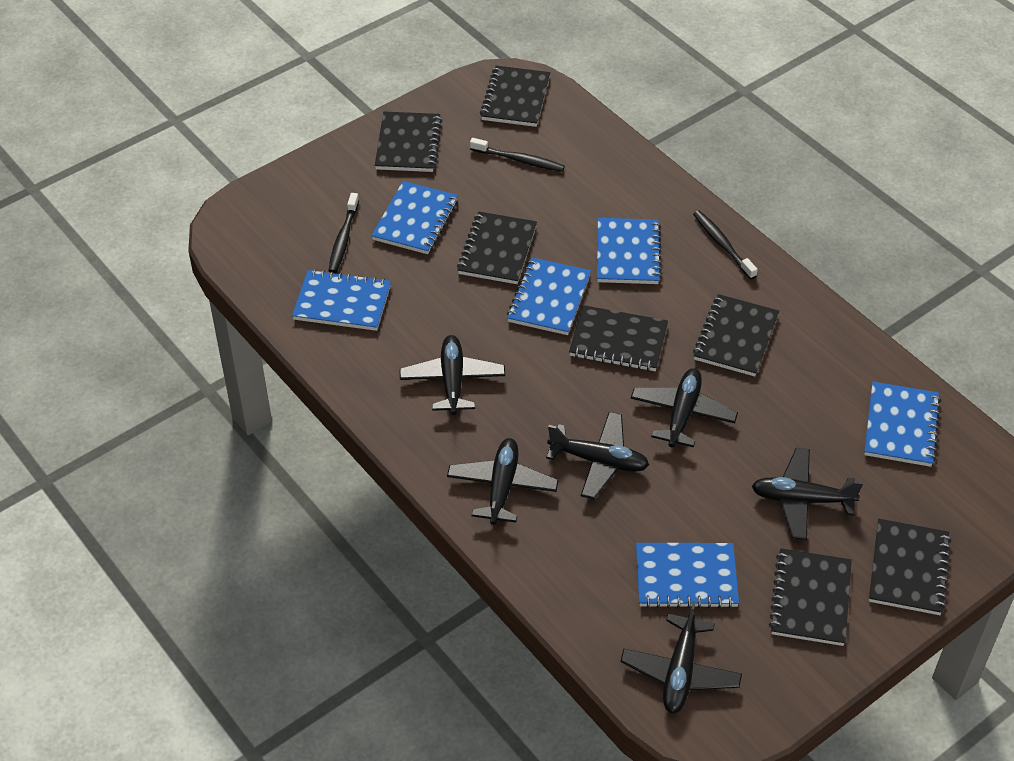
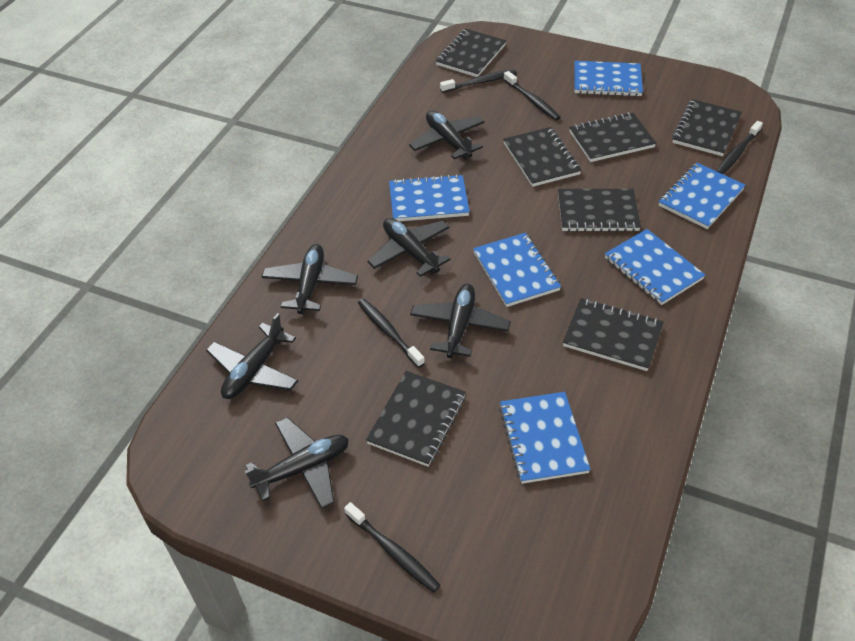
black toothbrush: 3 -> 5

